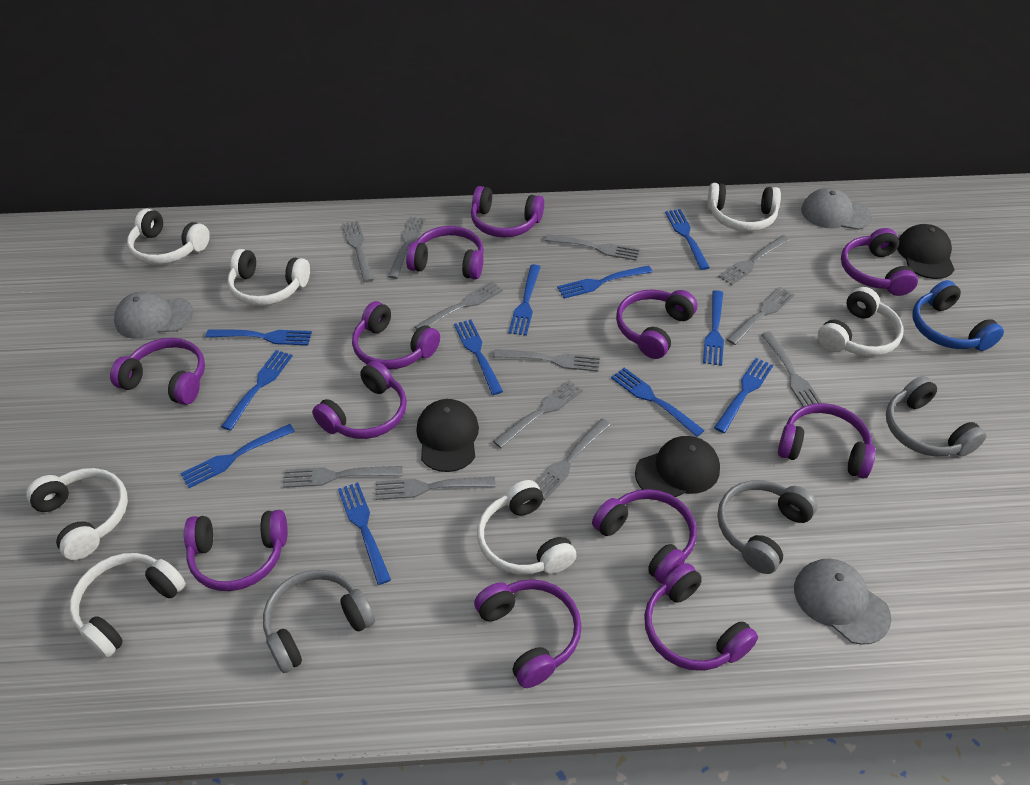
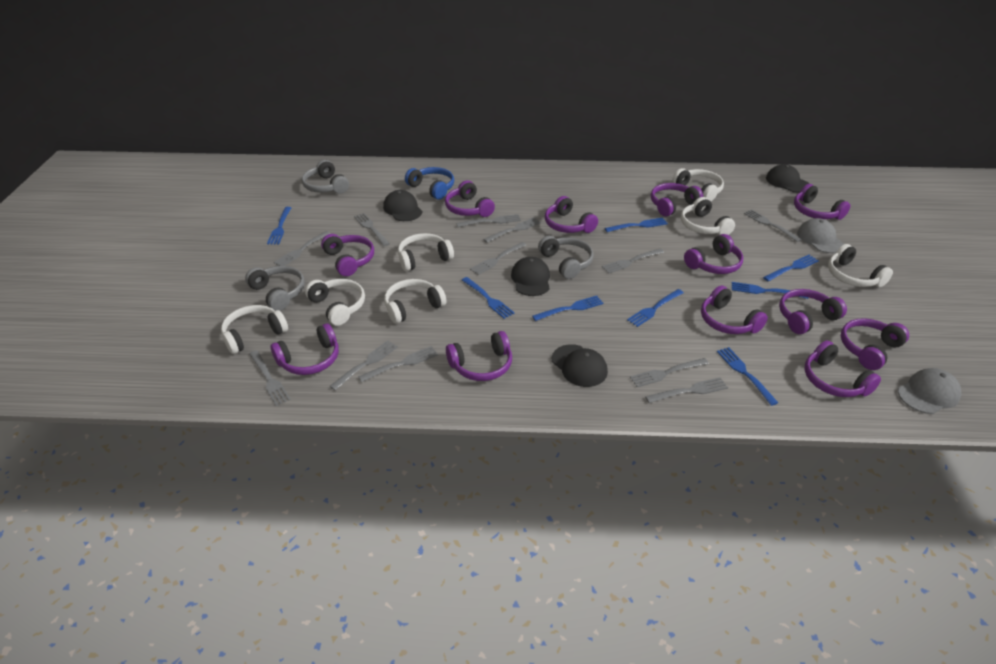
black cap: 3 -> 4
blue fork: 11 -> 8
grey cap: 3 -> 2

